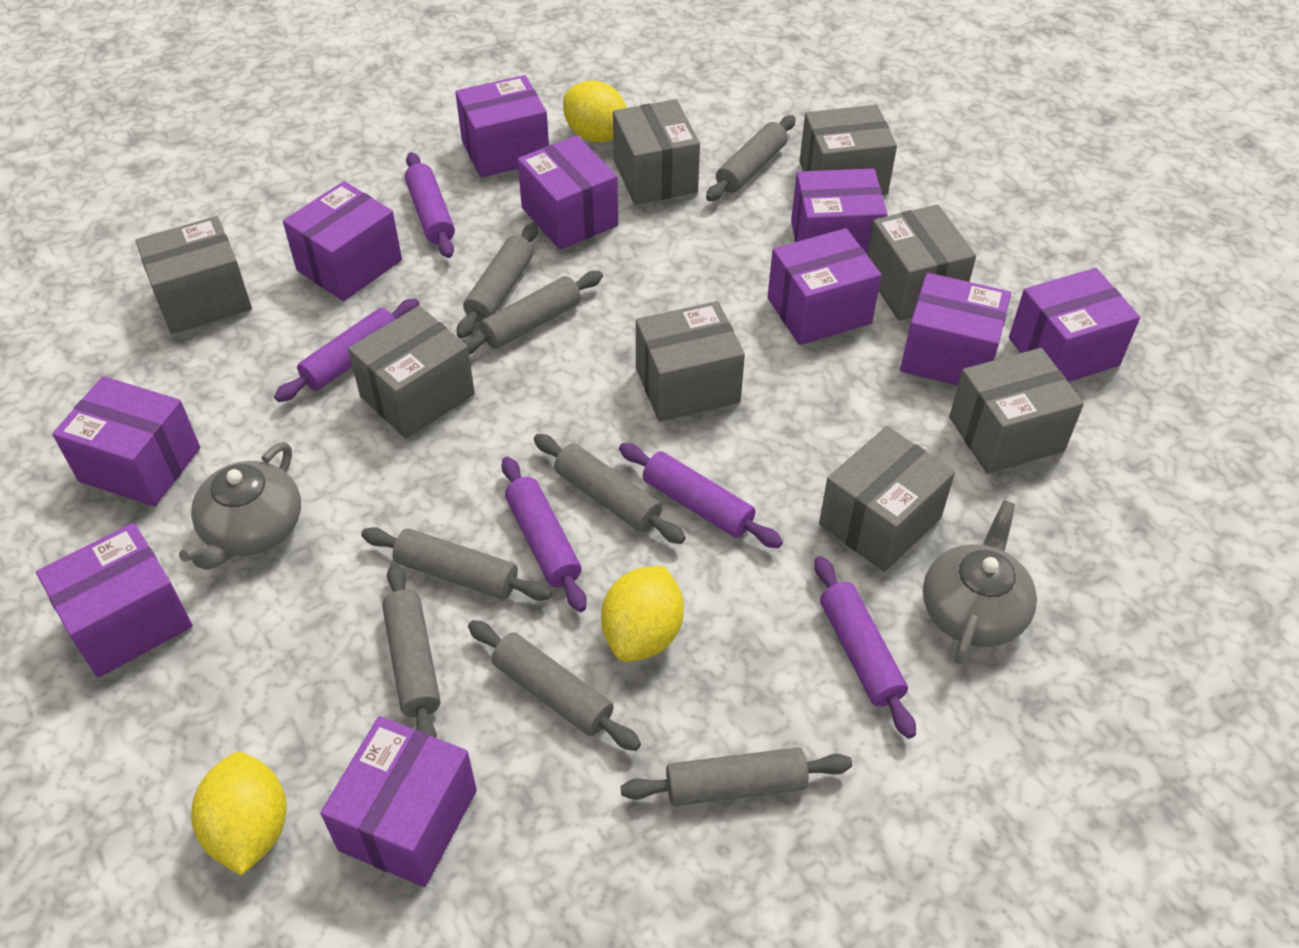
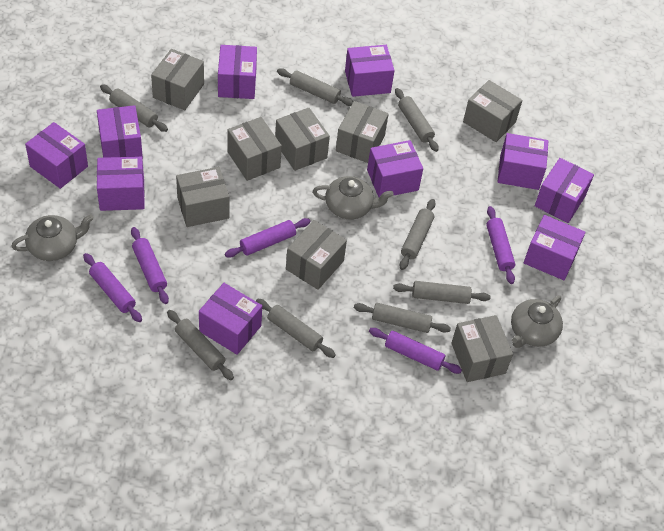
grey teapot: 2 -> 3
yellow lemon: 3 -> 0

